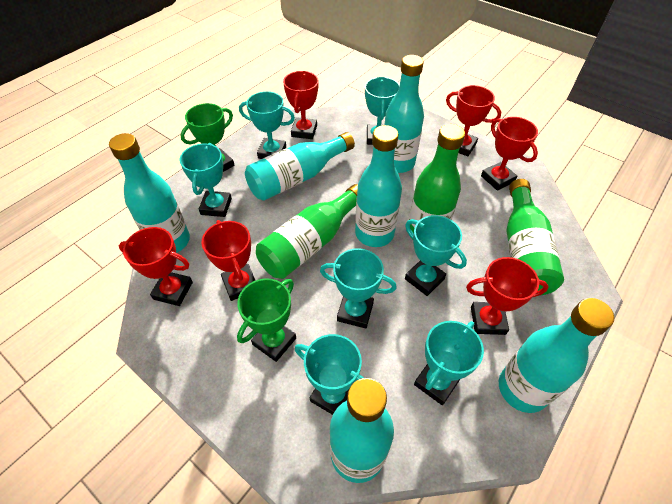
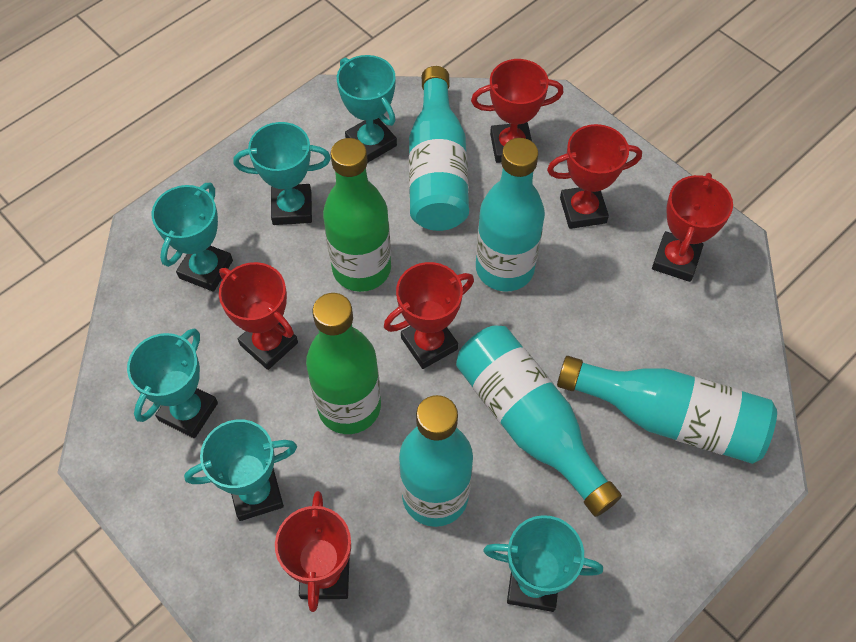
green bottle: 3 -> 2
green trophy: 2 -> 0
turquoise bottle: 6 -> 5
turquoise trophy: 7 -> 6

